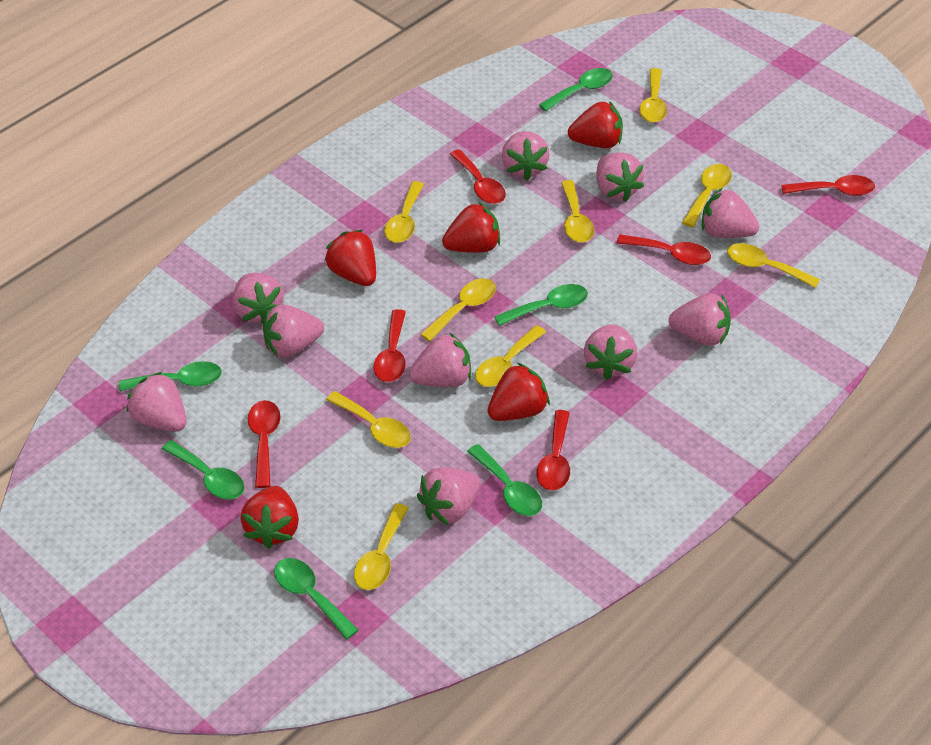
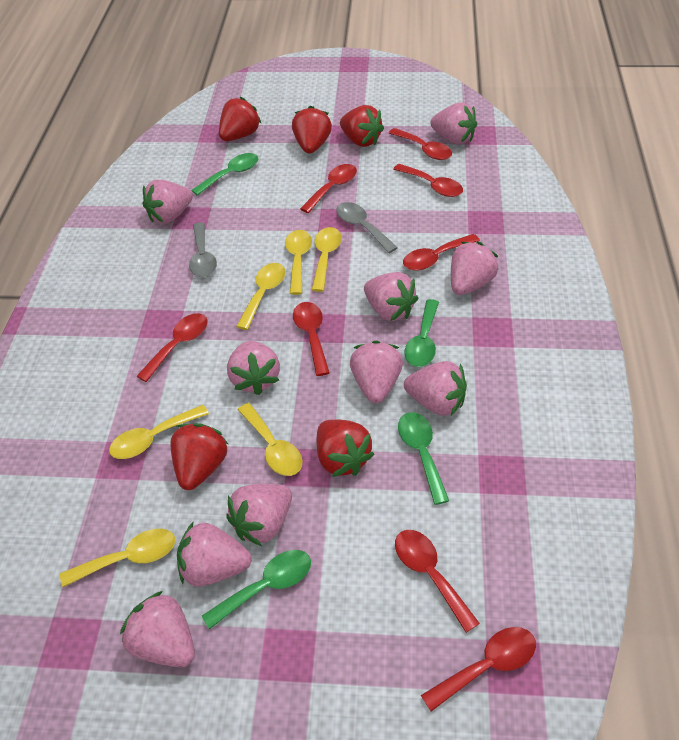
green spoon: 6 -> 4
grey spoon: 0 -> 2
red spoon: 6 -> 8
yellow spoon: 9 -> 6

